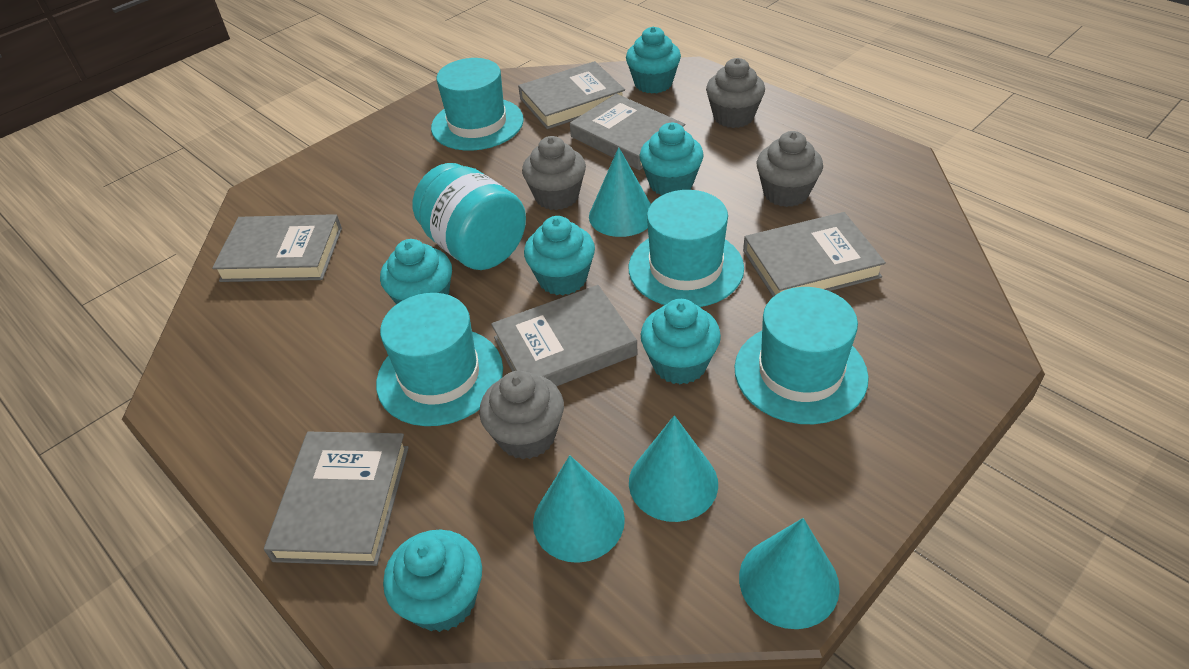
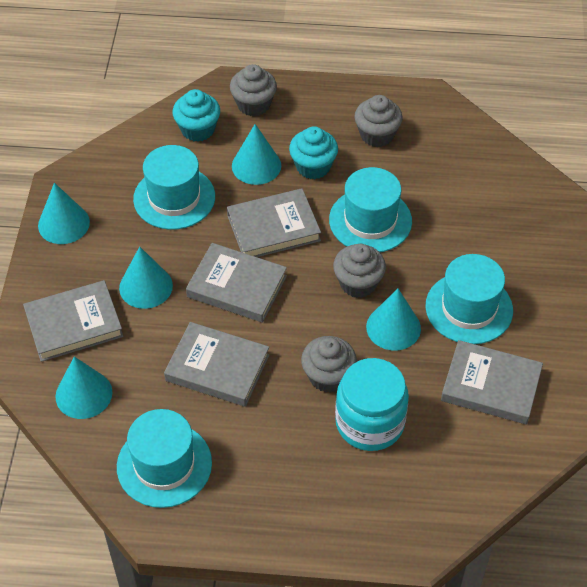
grey book: 6 -> 5
turquoise cone: 4 -> 5
turquoise cupcake: 6 -> 2

